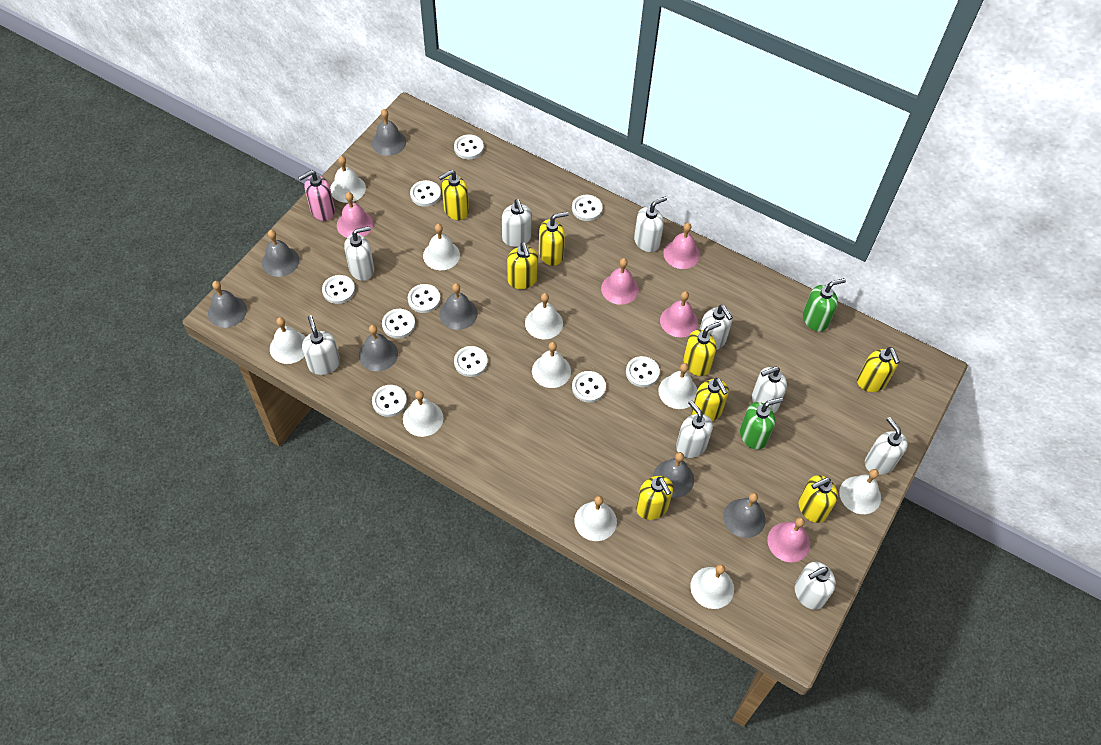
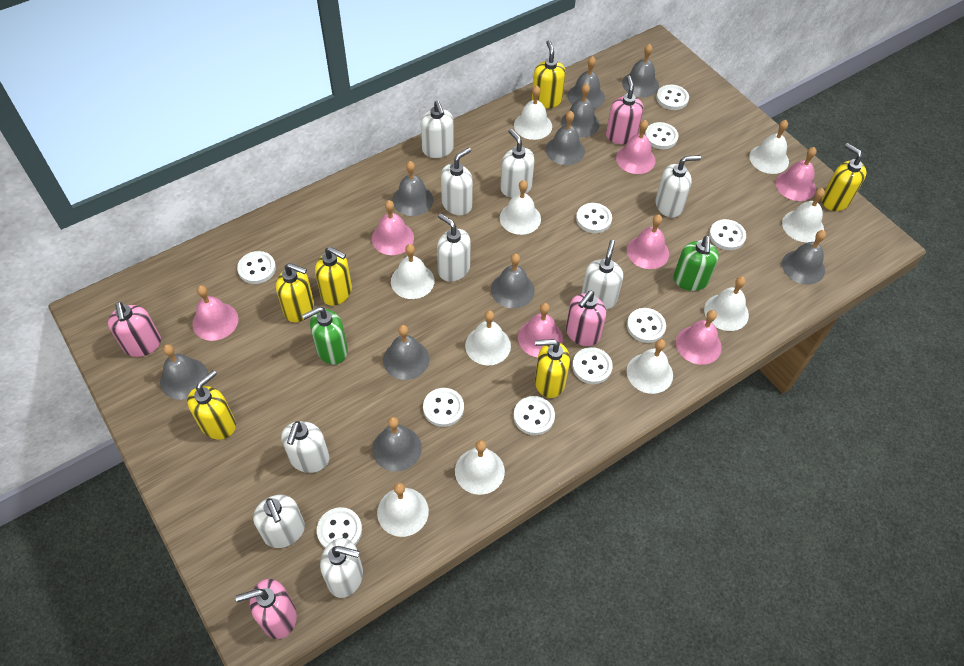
grey bell: 7 -> 10
pink bell: 5 -> 7
pink soap dispenser: 1 -> 4
yellow soap dispenser: 8 -> 6

